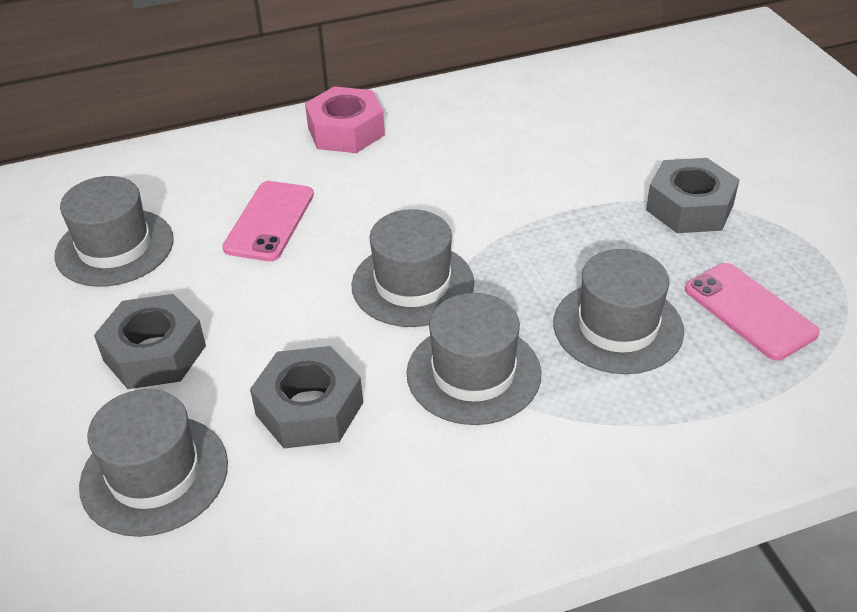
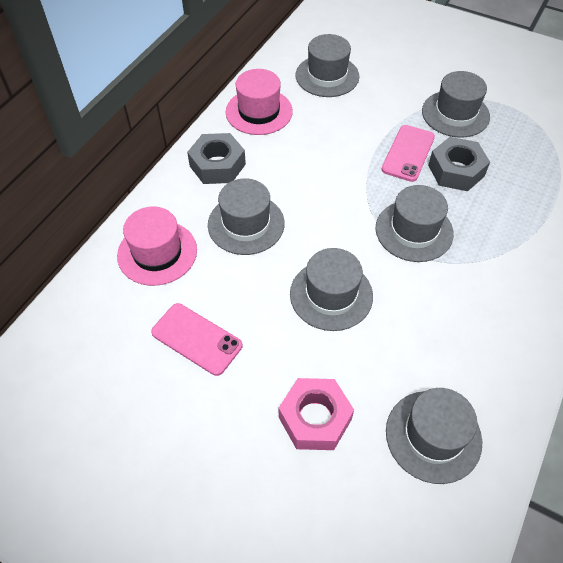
grey hat: 5 -> 6
grey nut: 3 -> 2
pink hat: 0 -> 2

